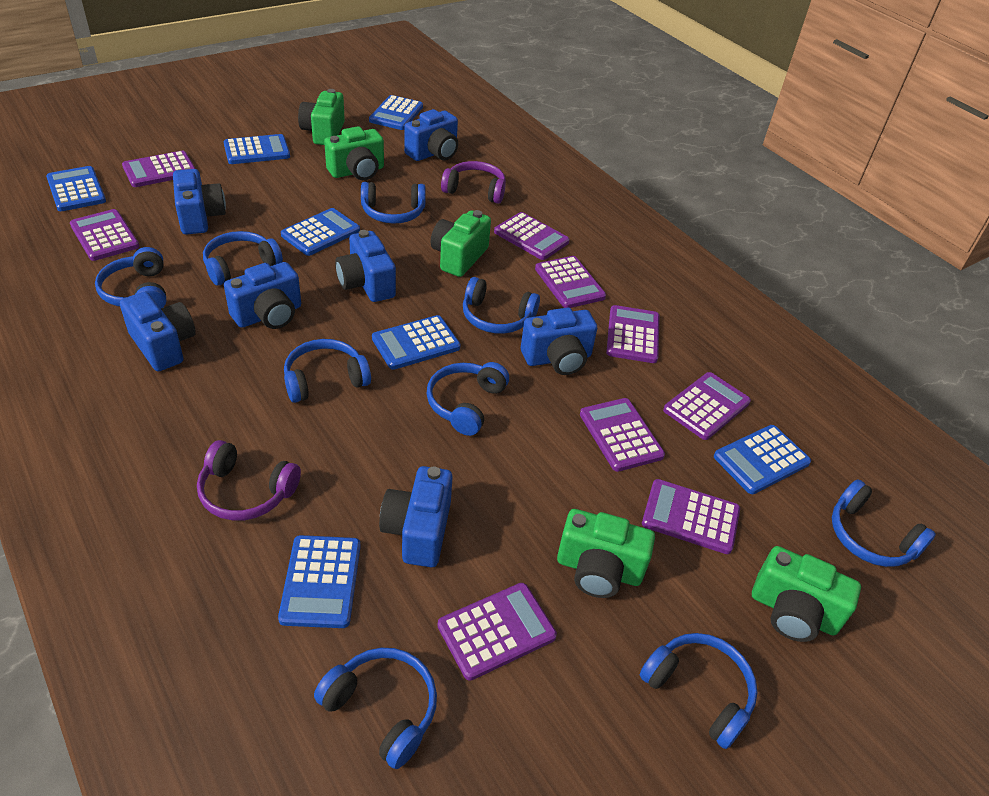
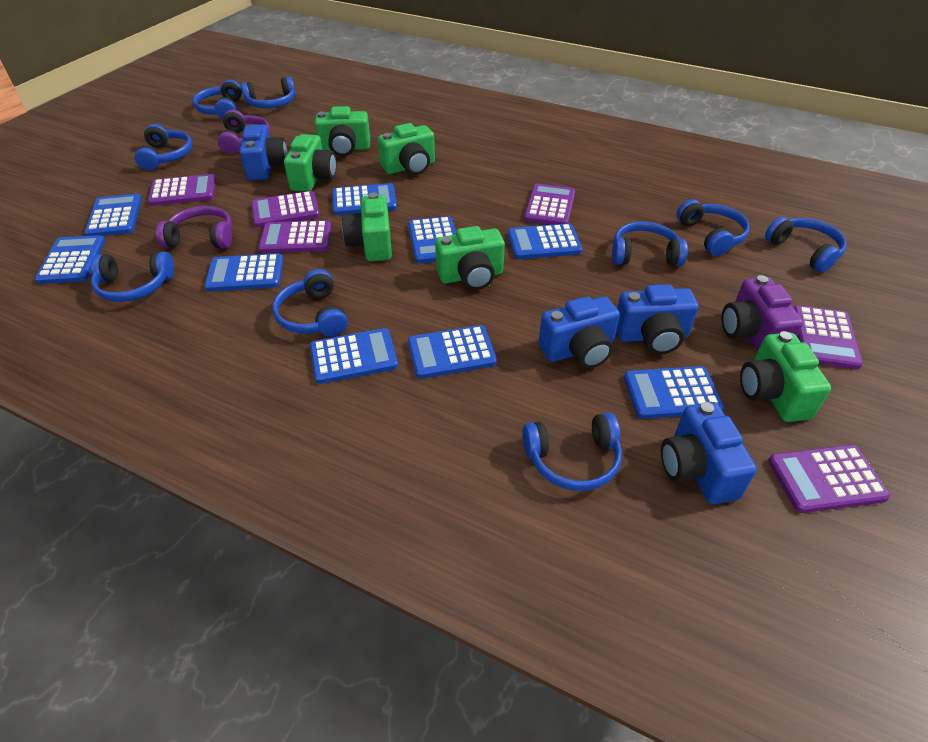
blue calculator: 7 -> 9
blue camera: 7 -> 4
green camera: 5 -> 6
purple calculator: 9 -> 6
purple camera: 0 -> 1

